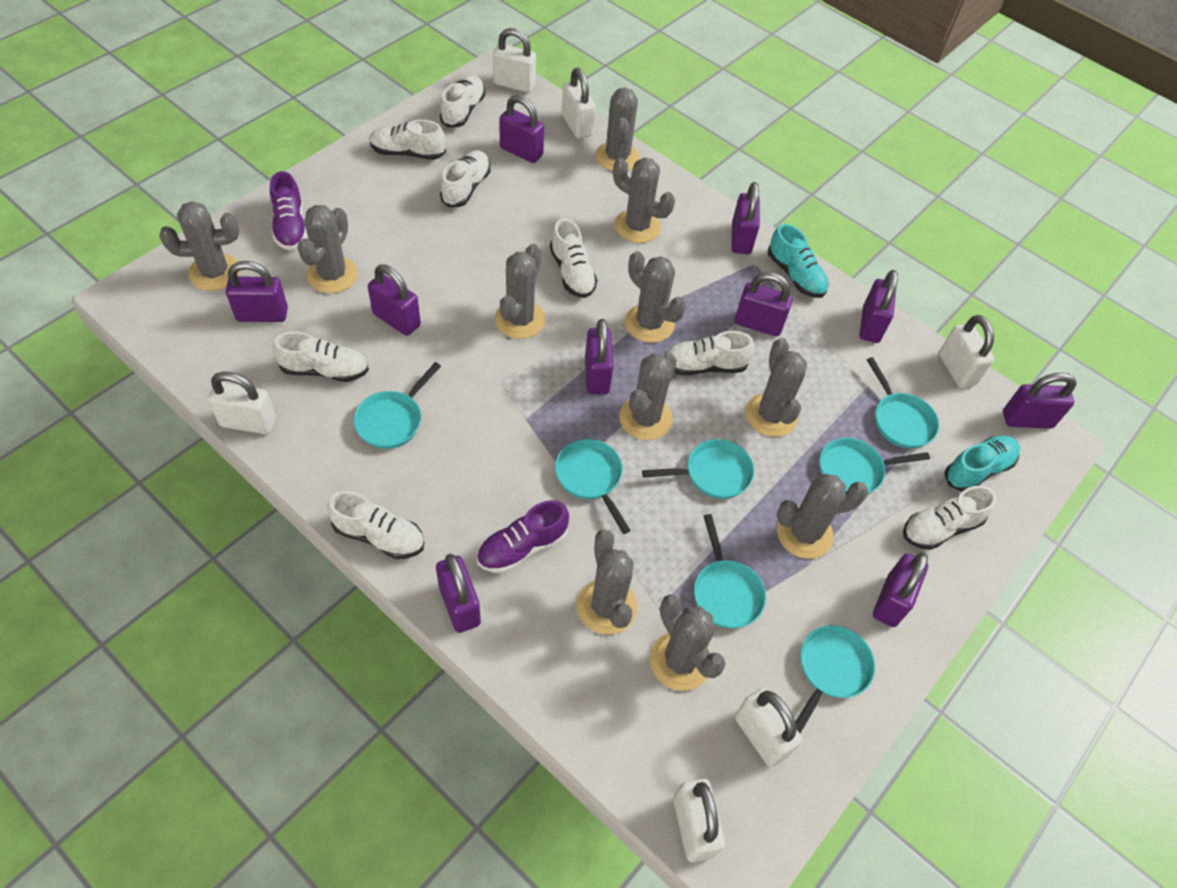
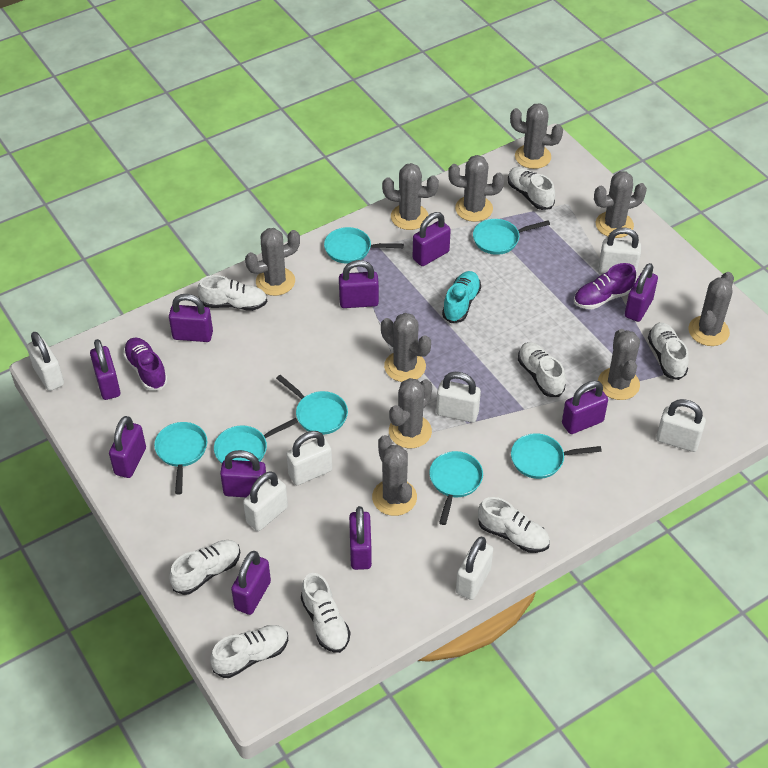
grey cactus: 11 -> 10
turquoise shoe: 2 -> 1
white padlock: 6 -> 7

